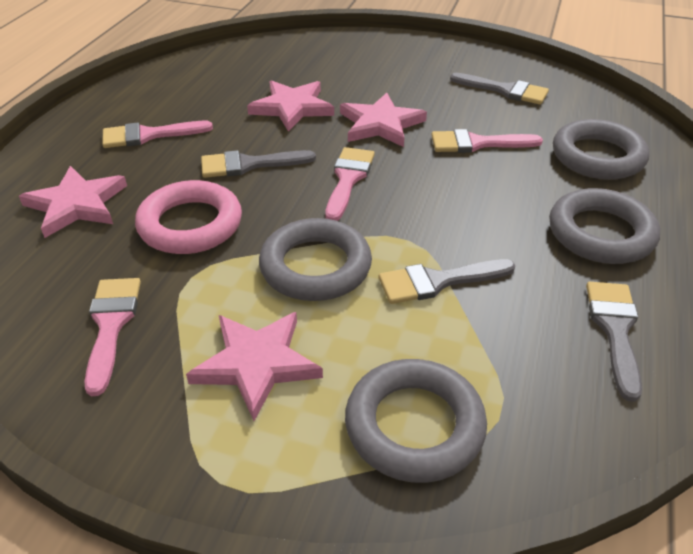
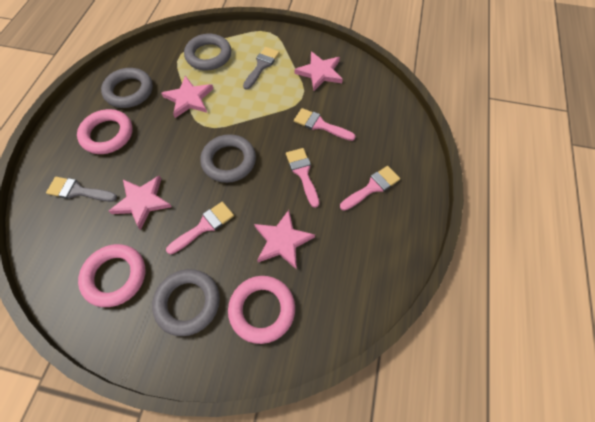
grey brush: 4 -> 2
pink ring: 1 -> 3

